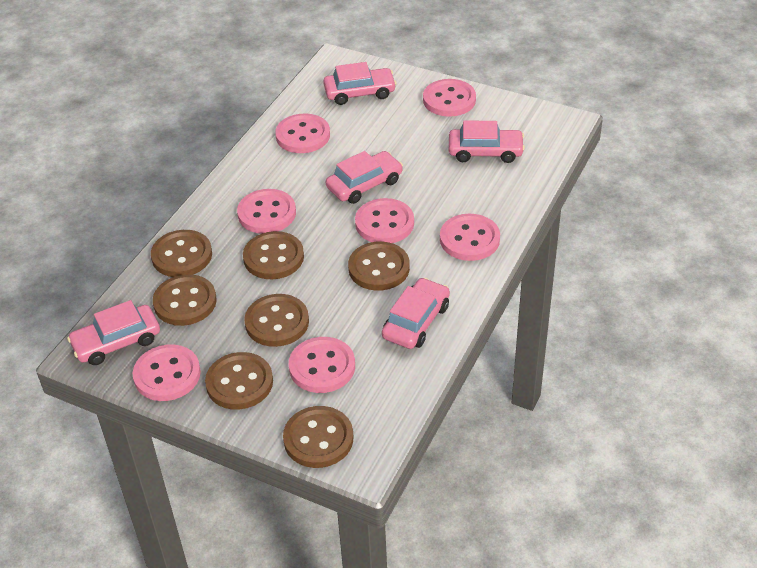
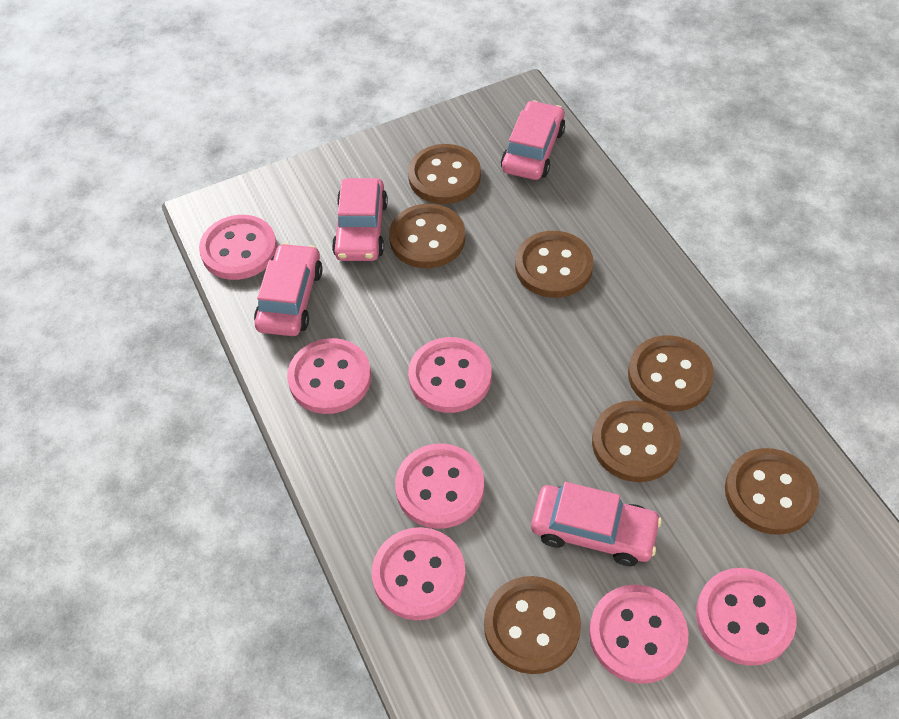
pink car: 5 -> 4

